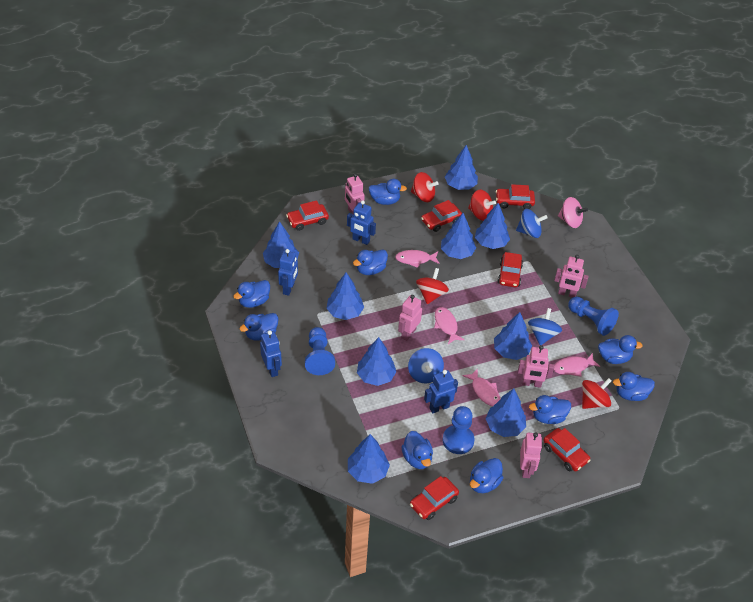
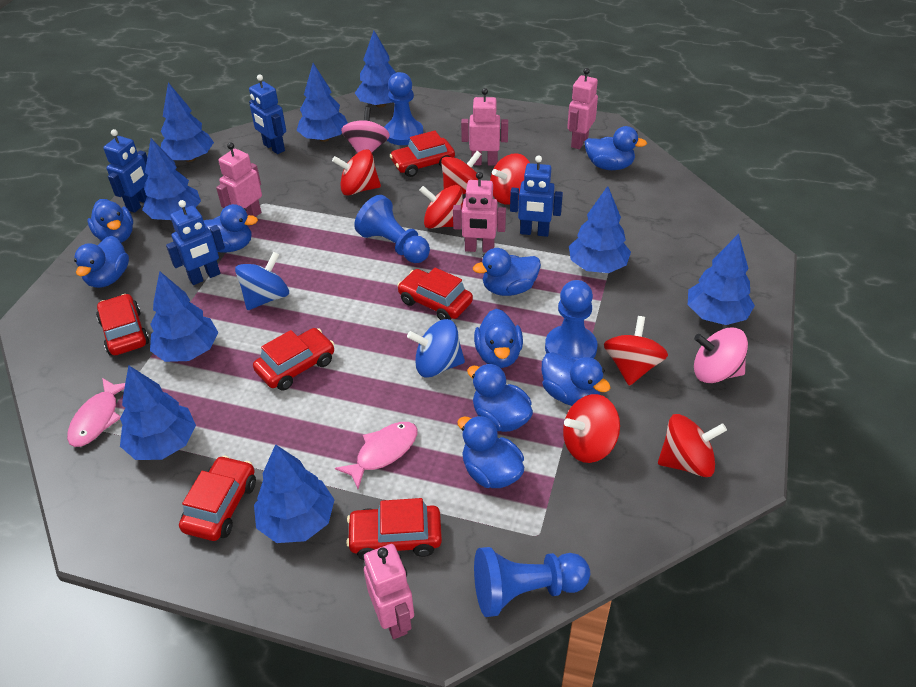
blue pawn: 3 -> 4
blue spinning top: 3 -> 2
pink fish: 4 -> 2
pink spinning top: 1 -> 2
red spinning top: 4 -> 7

